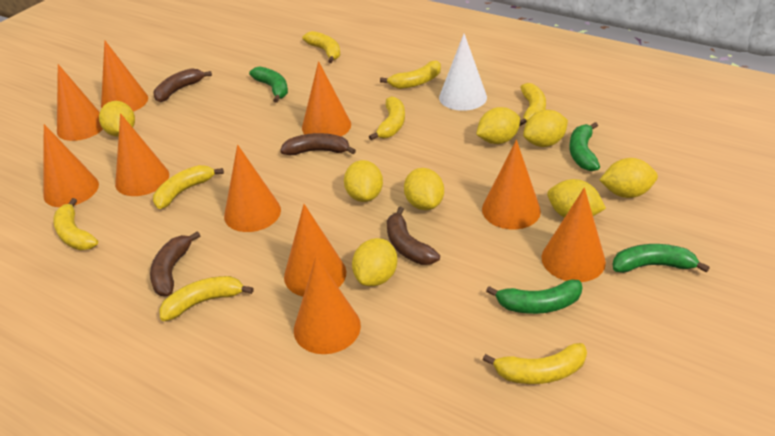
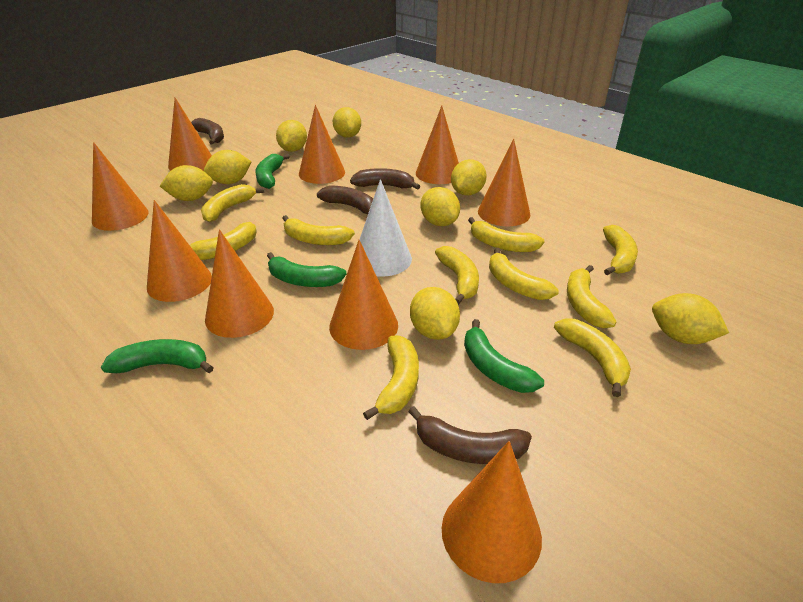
orange cone: 10 -> 9
yellow banana: 8 -> 10

